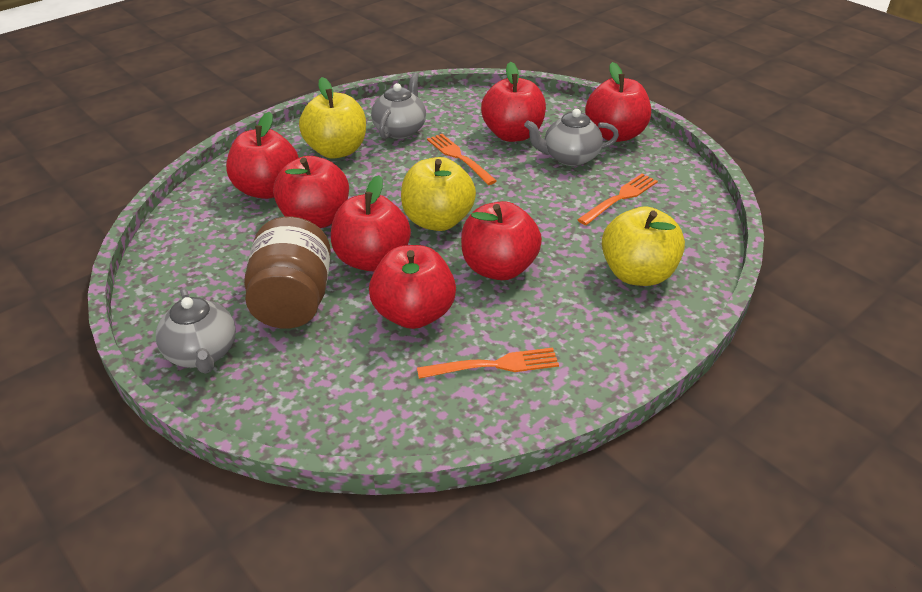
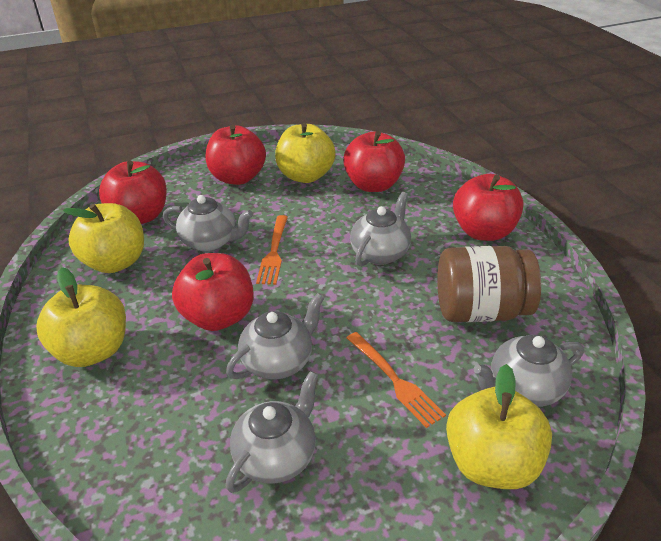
grey teapot: 3 -> 5
orange fork: 3 -> 2
red apple: 7 -> 5
yellow apple: 3 -> 4

